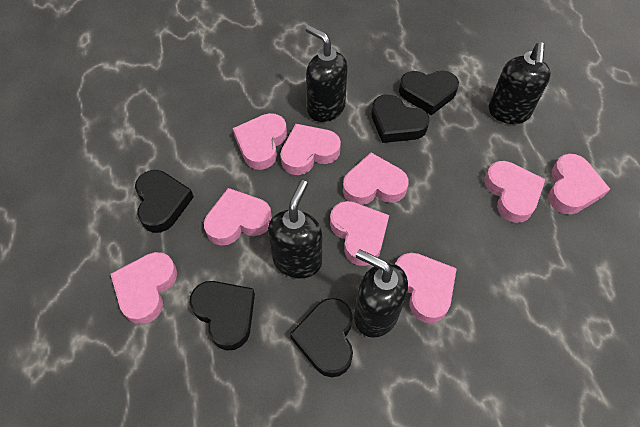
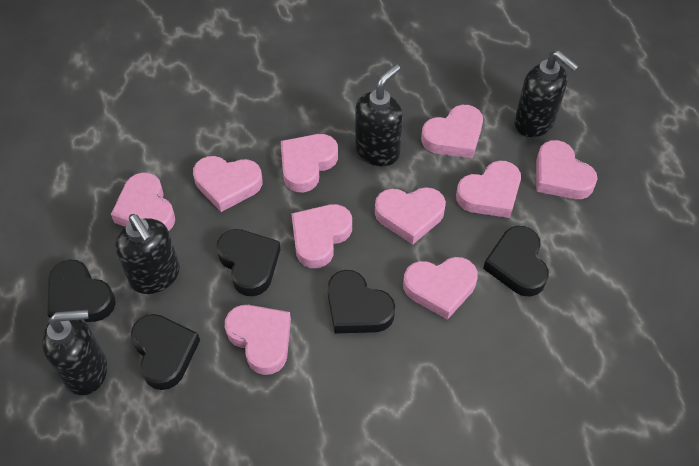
pink heart: 9 -> 10

